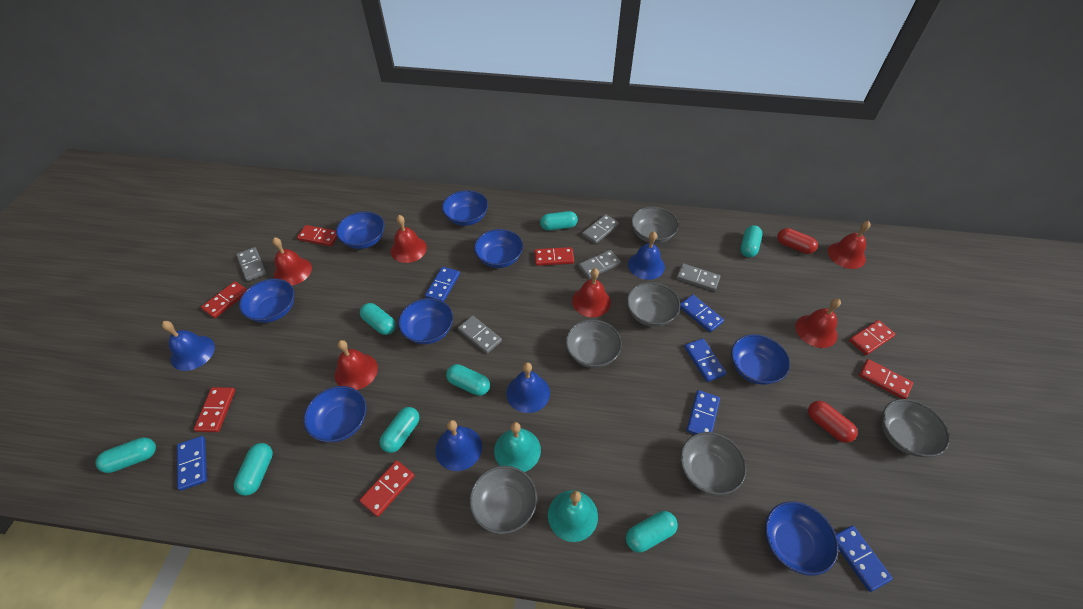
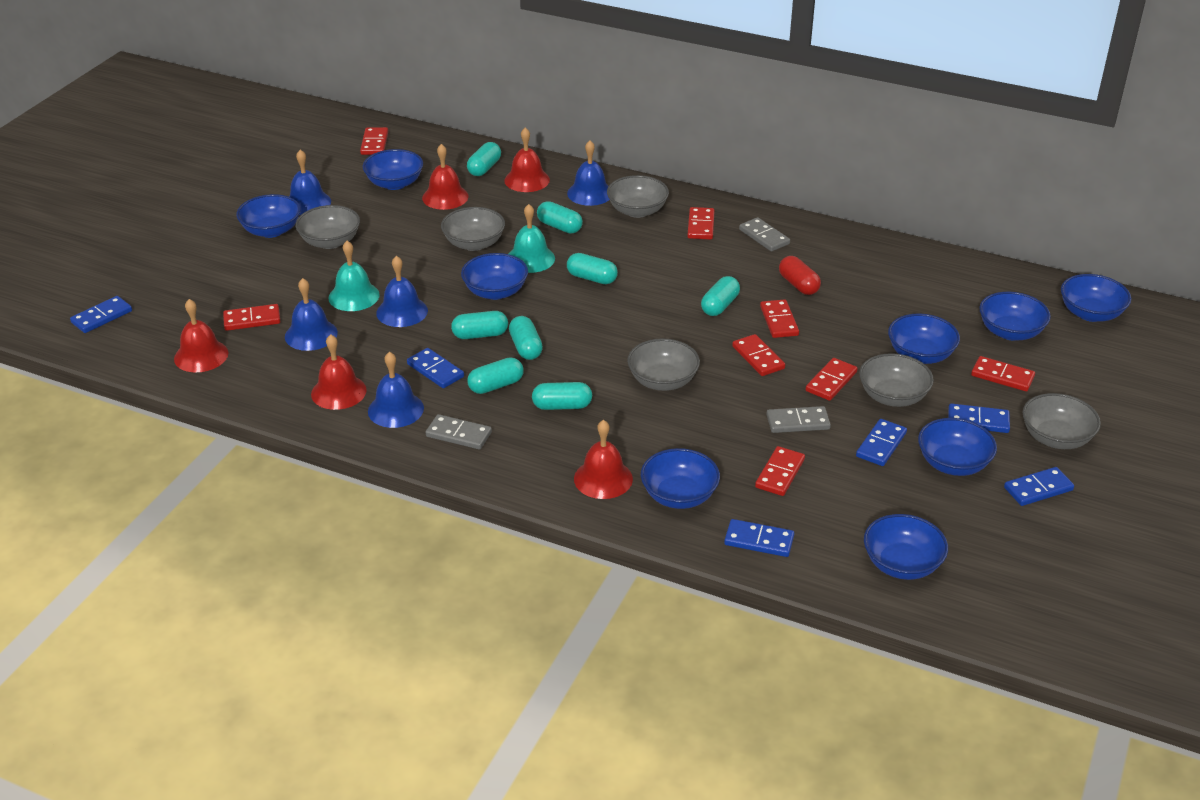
blue bell: 4 -> 5
blue bowl: 8 -> 9
grey domino: 5 -> 3
red bell: 6 -> 5
red capsule: 2 -> 1
red domino: 7 -> 8

